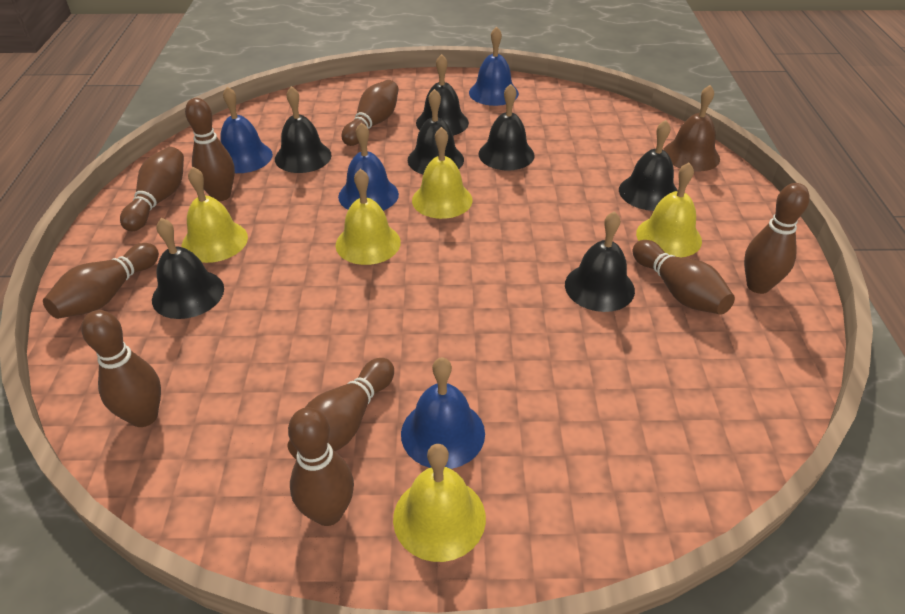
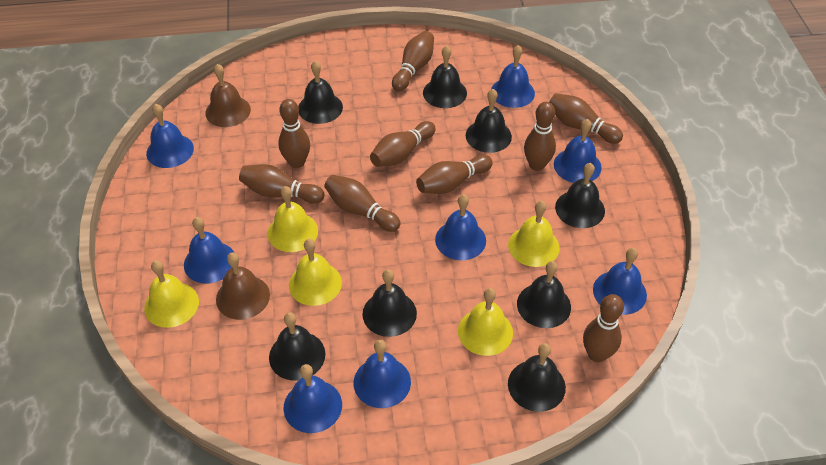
black bell: 7 -> 8
blue bell: 4 -> 8
brown bell: 1 -> 2

